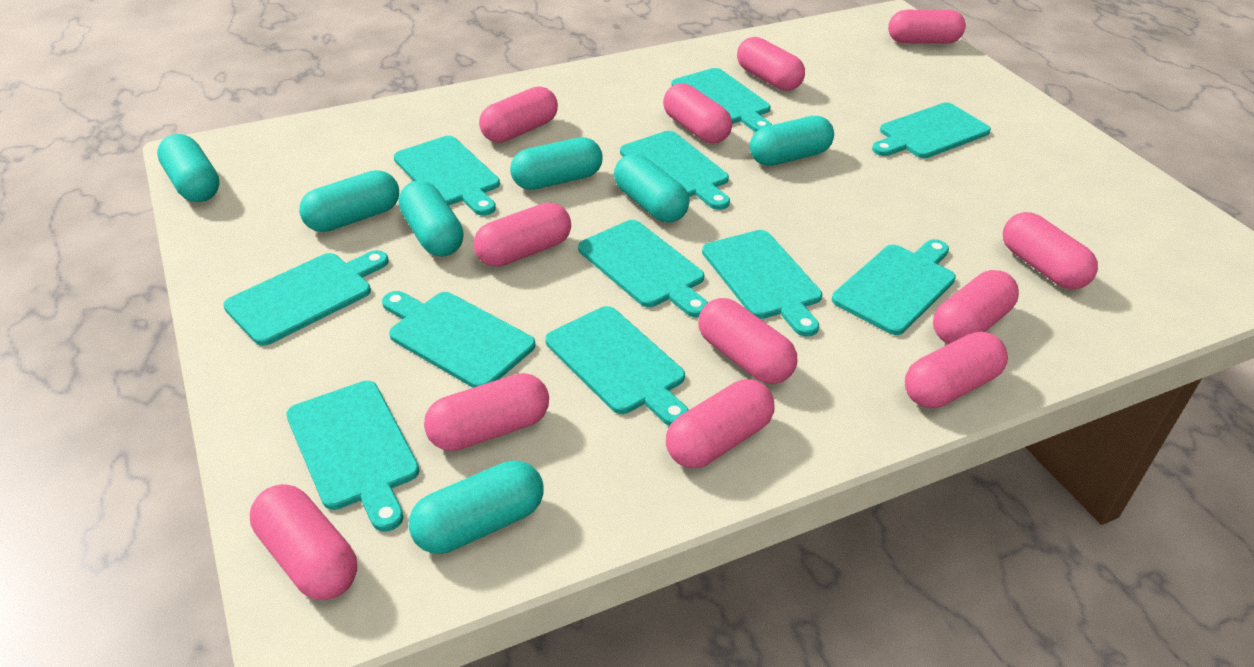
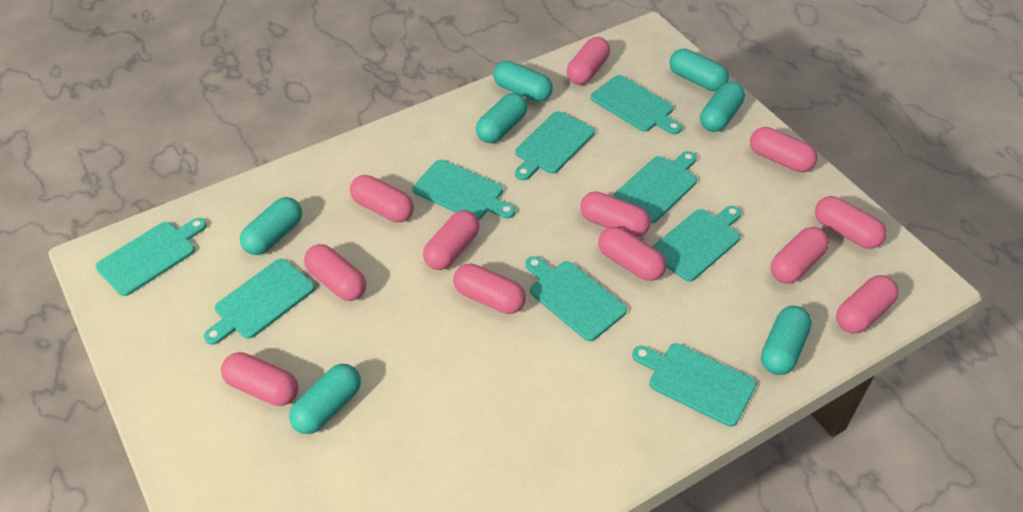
turquoise cutting board: 11 -> 9

